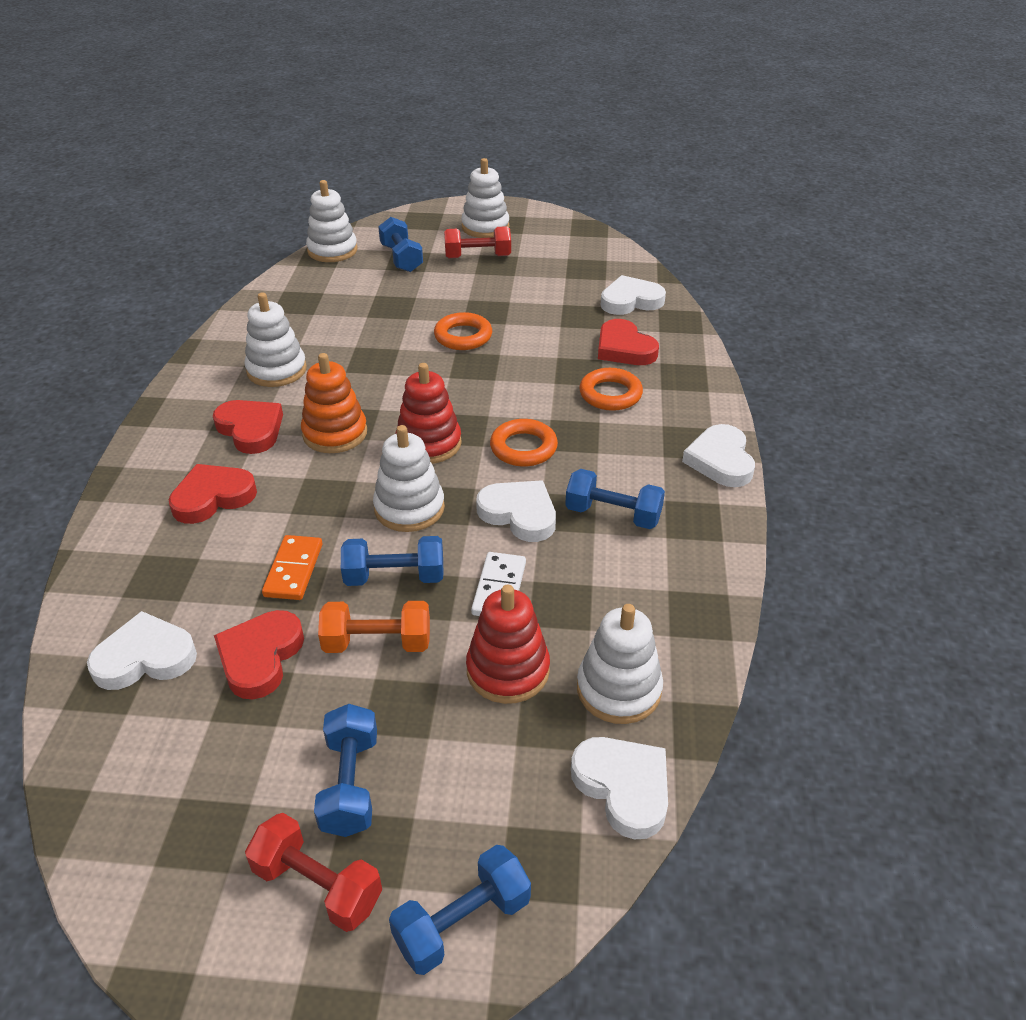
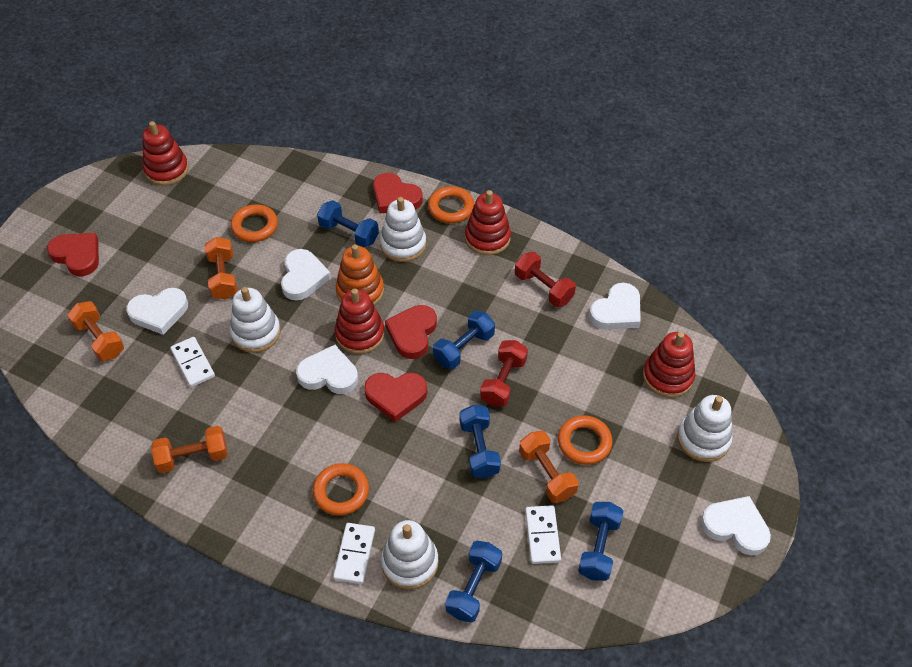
orange domino: 1 -> 0
orange dumbbell: 1 -> 4
orange ring: 3 -> 4
red stacking toy: 2 -> 4
white domino: 1 -> 3
white stacking toy: 5 -> 4

